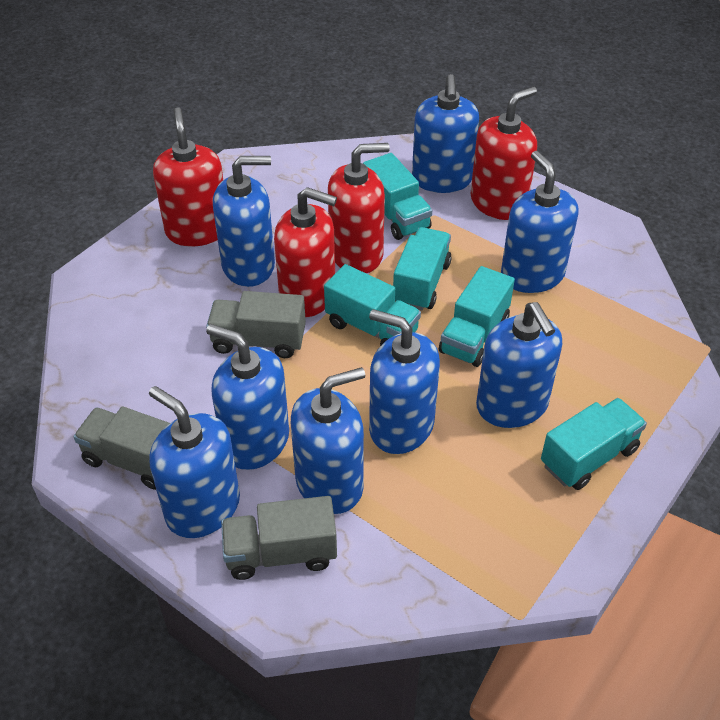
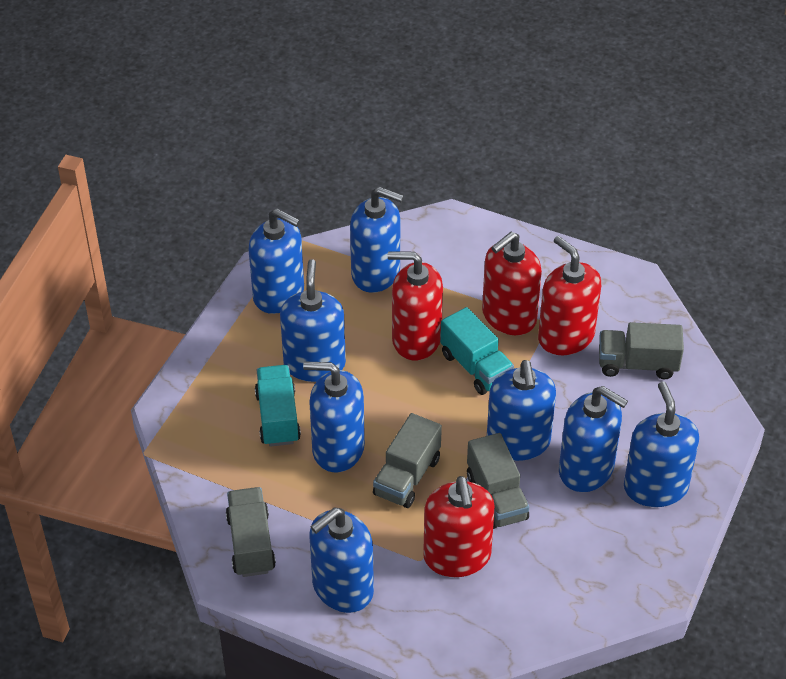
grey truck: 3 -> 4
turquoise truck: 5 -> 2

